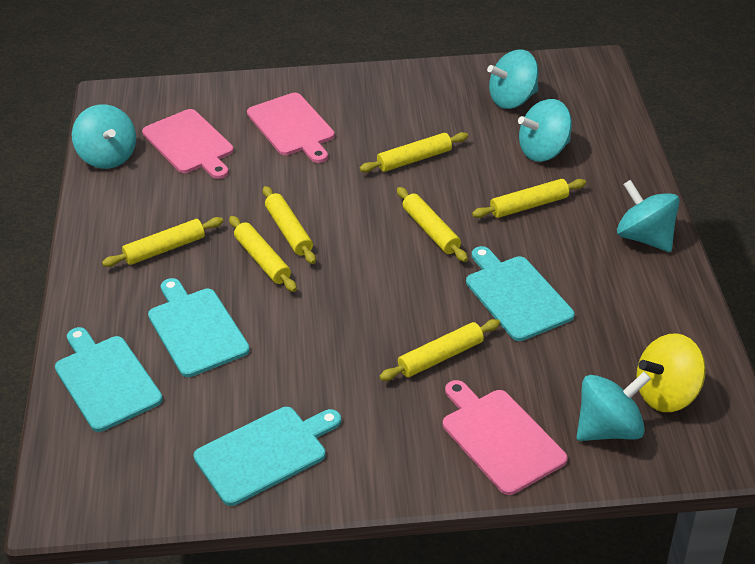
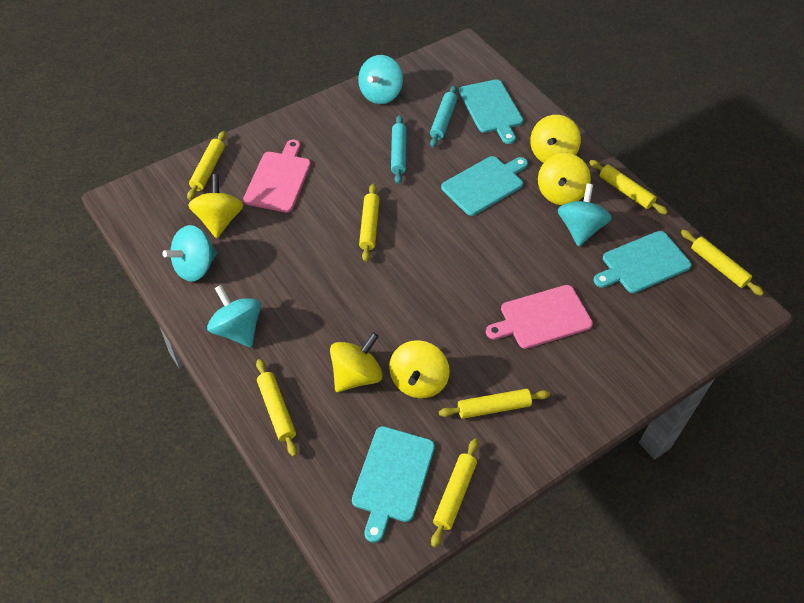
pink cutting board: 3 -> 2
turquoise rolling pin: 0 -> 2
turquoise spinning top: 5 -> 4
yellow spinning top: 1 -> 5

